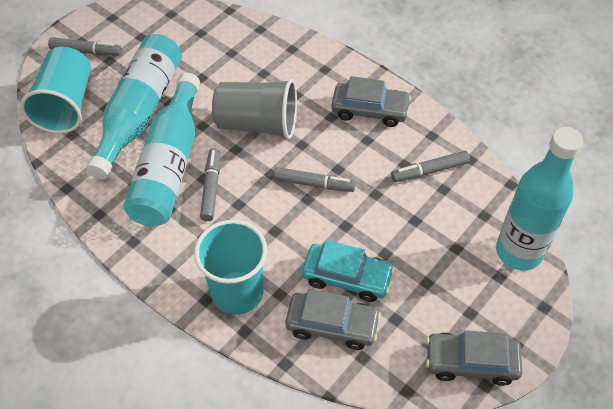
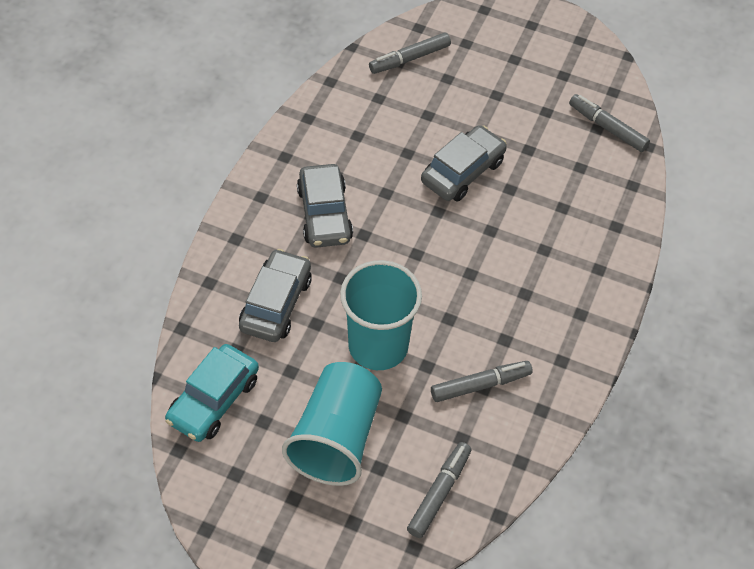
grey cup: 1 -> 0
turquoise bottle: 3 -> 0

